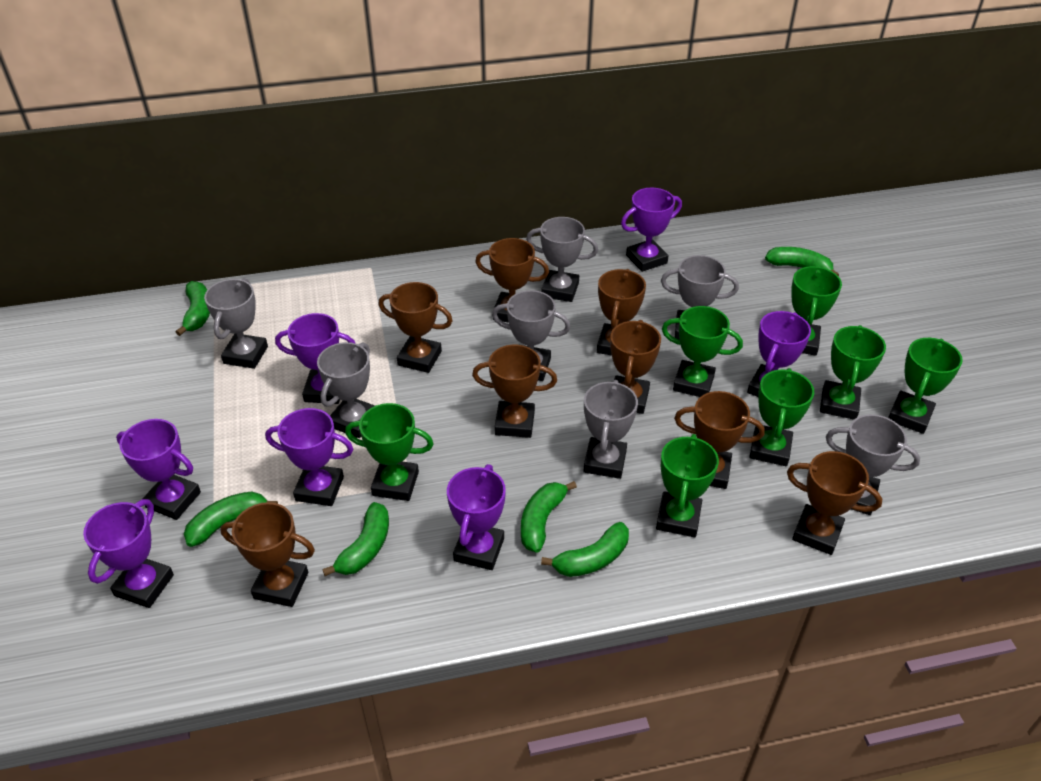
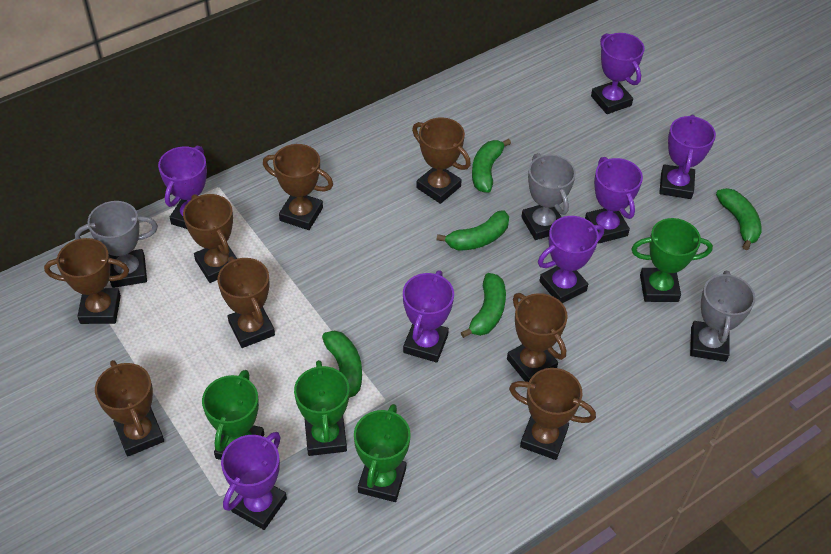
green banana: 6 -> 5
green trophy: 7 -> 4
grey trophy: 7 -> 3

